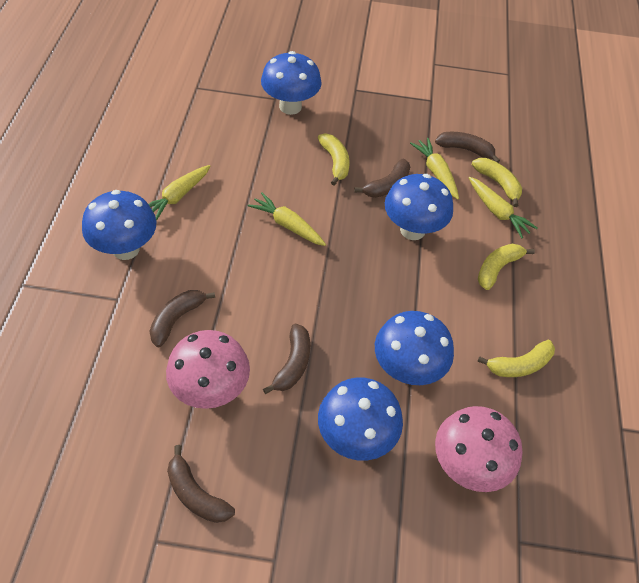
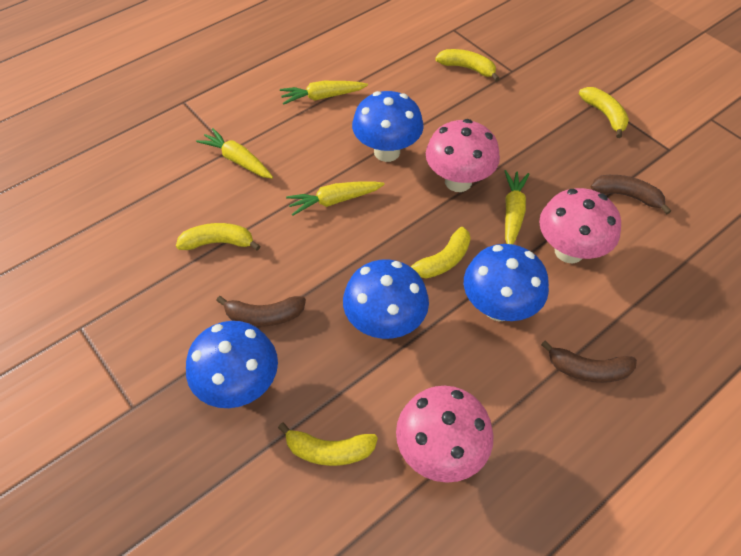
blue mushroom: 5 -> 4
brown banana: 5 -> 3
pink mushroom: 2 -> 3
yellow banana: 4 -> 5

